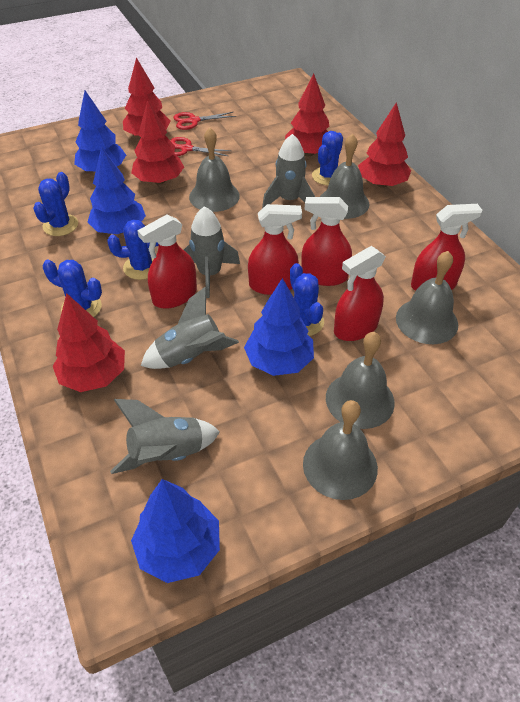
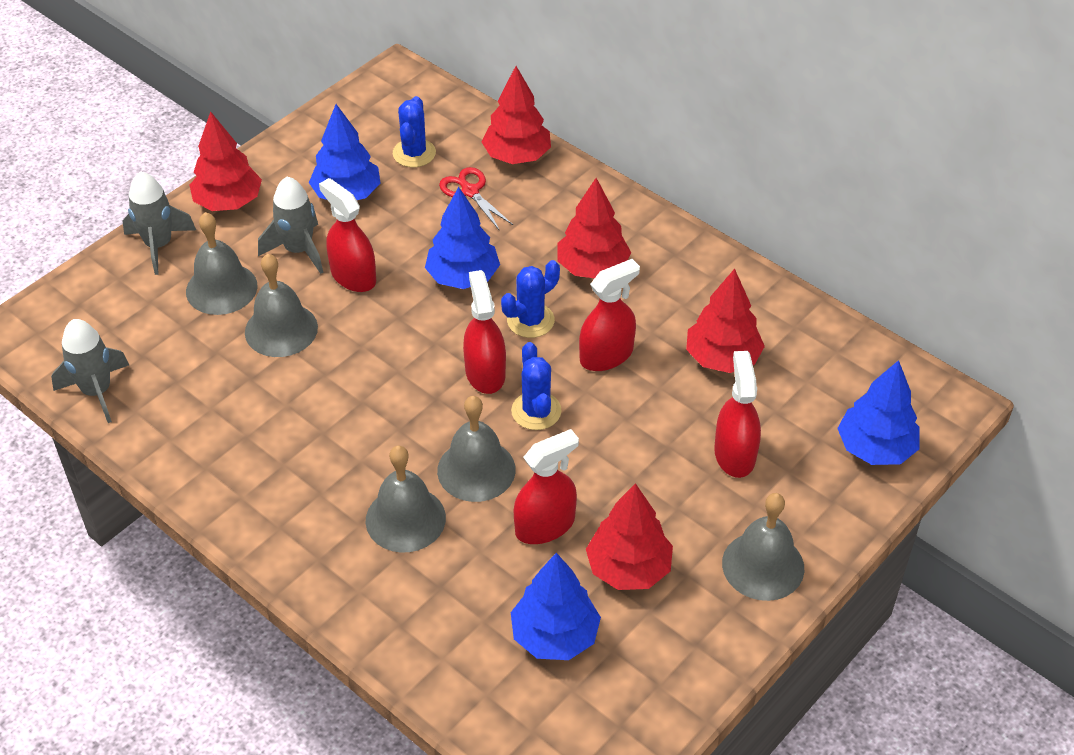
blue cactus: 5 -> 3
grey rocket: 4 -> 3
red scissors: 2 -> 1

